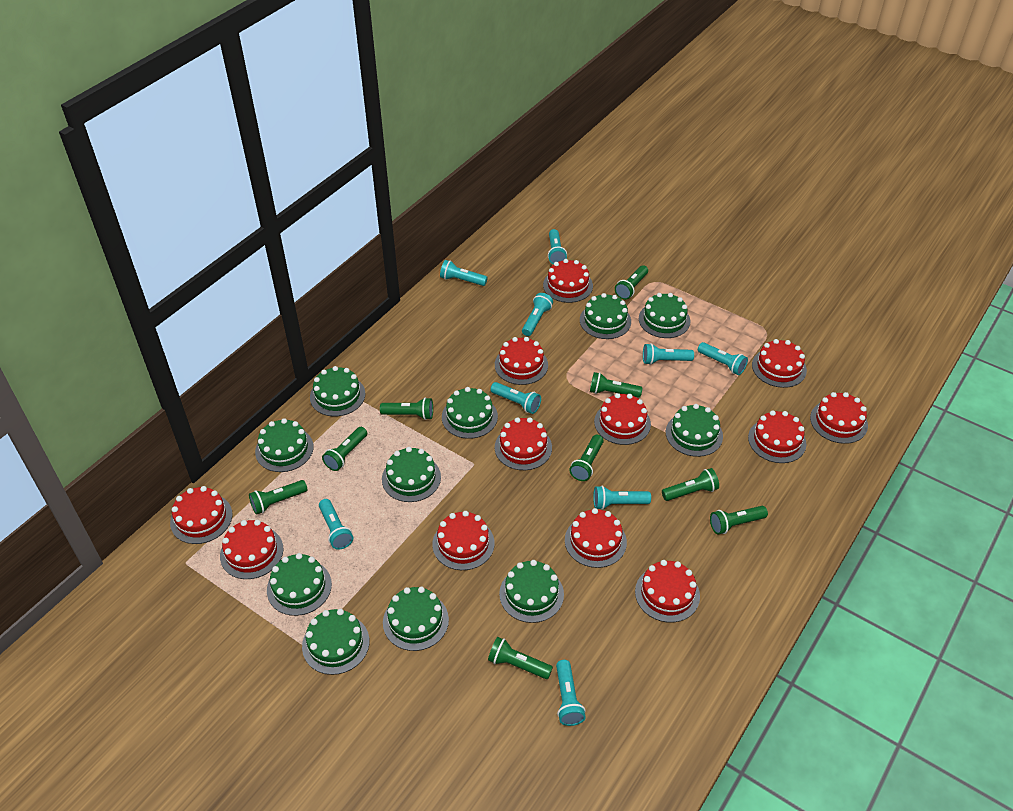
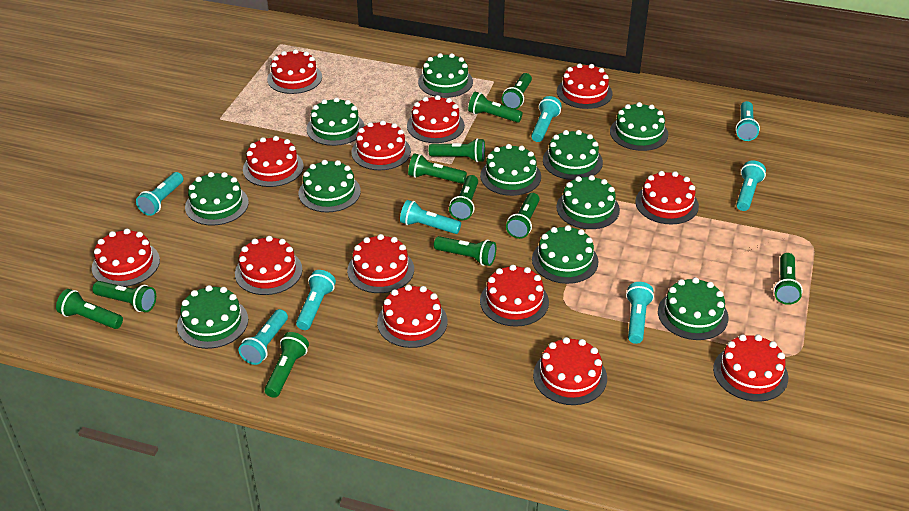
green flashlight: 9 -> 11
red cake: 12 -> 13
turquoise flashlight: 9 -> 8

